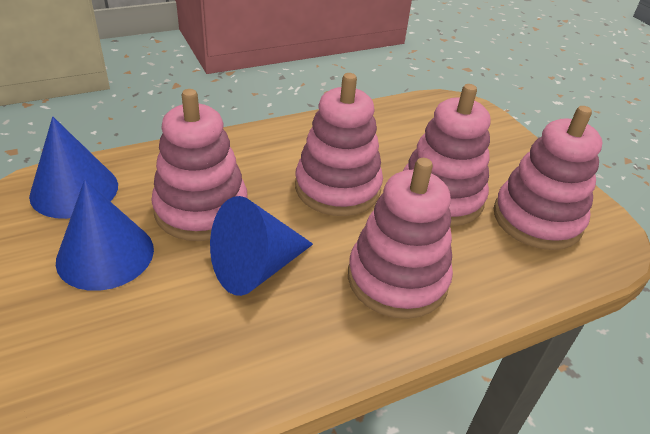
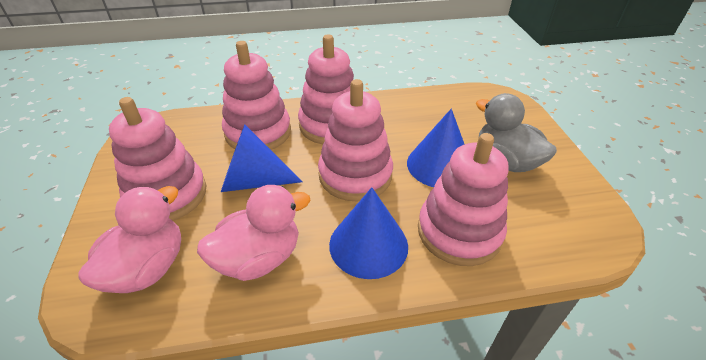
grey duck: 0 -> 1
pink duck: 0 -> 2

